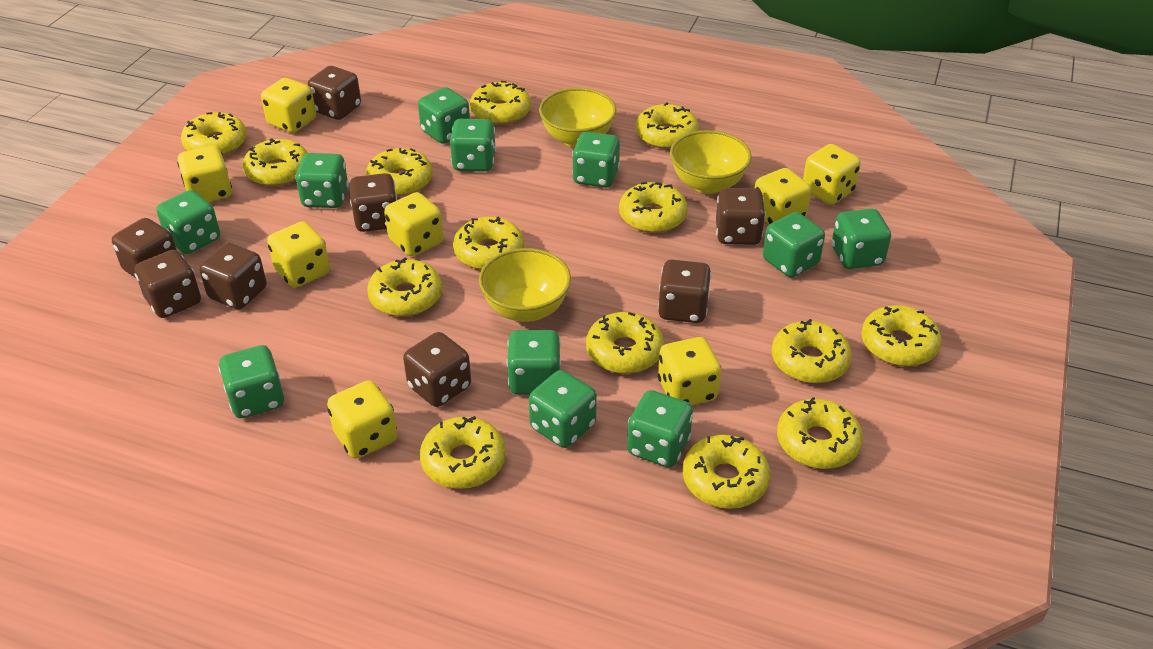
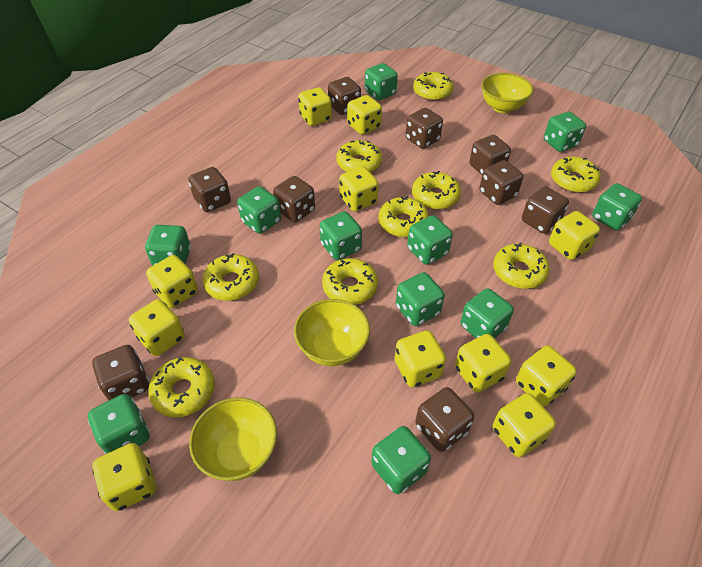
brown dice: 8 -> 9
yellow dice: 8 -> 11
yellow donut: 14 -> 9

